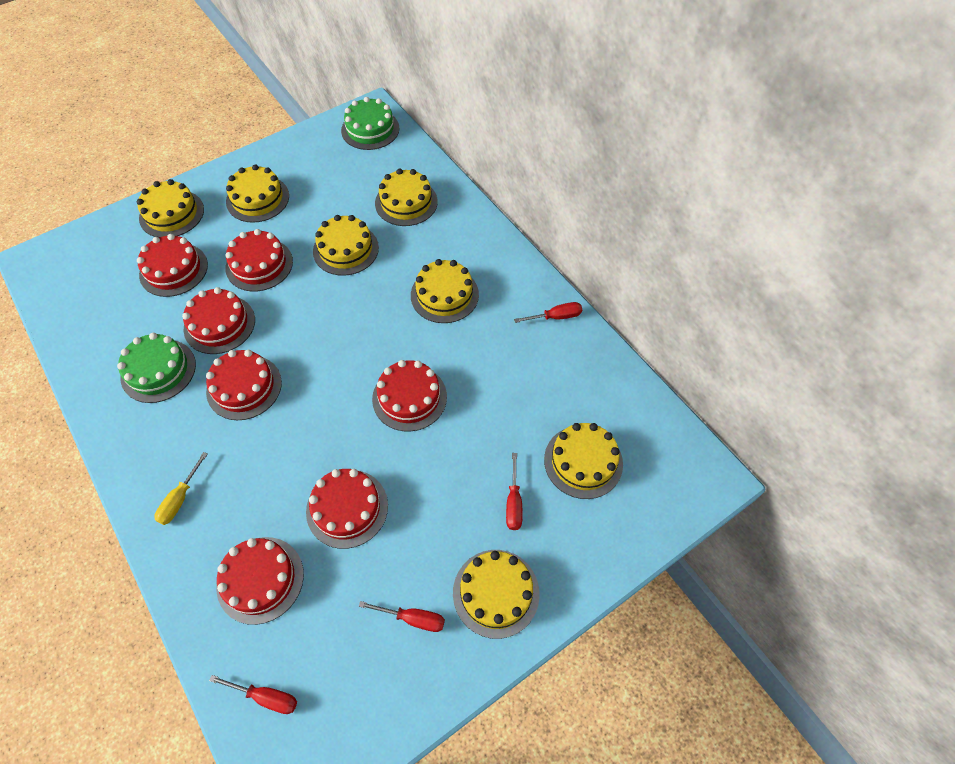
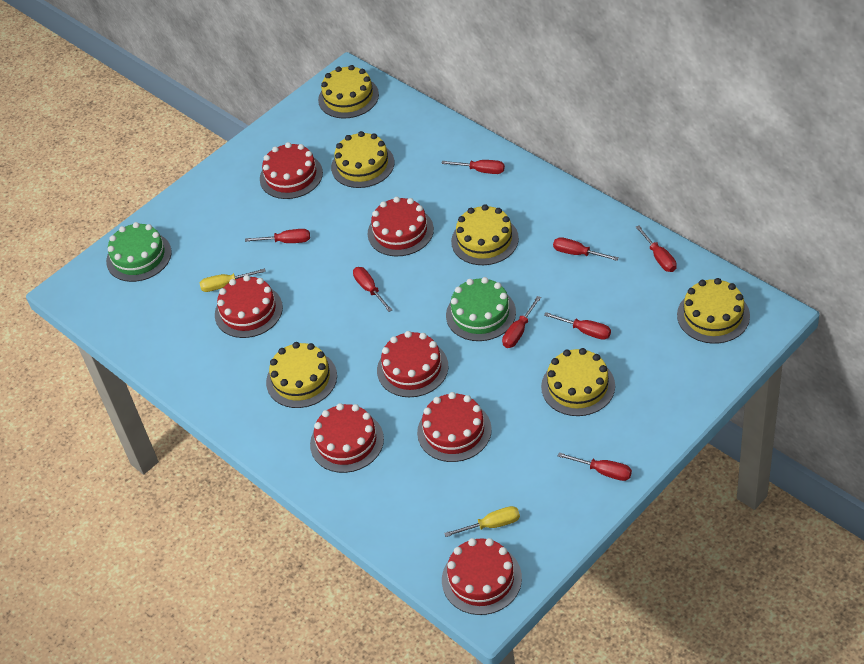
red screwdriver: 4 -> 8
yellow cake: 7 -> 6
yellow screwdriver: 1 -> 2

